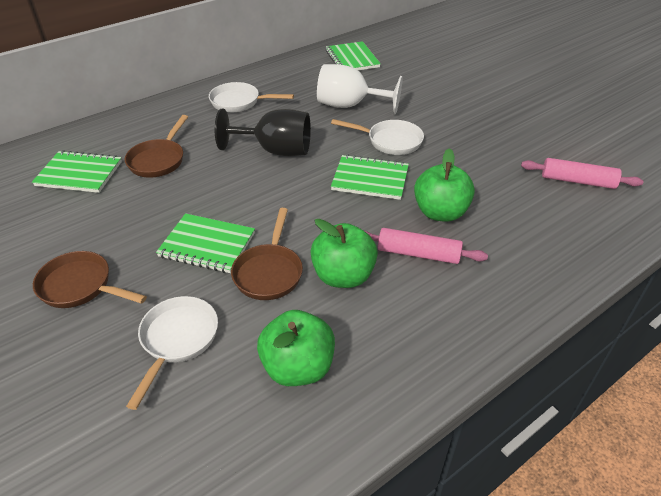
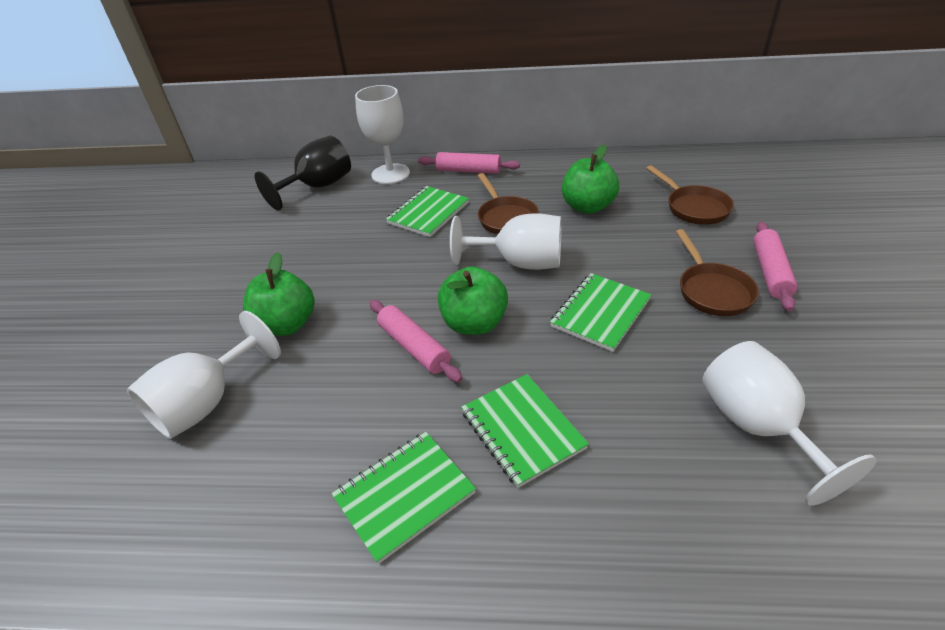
pink rolling pin: 2 -> 3
white goblet: 1 -> 4
white pan: 3 -> 0

